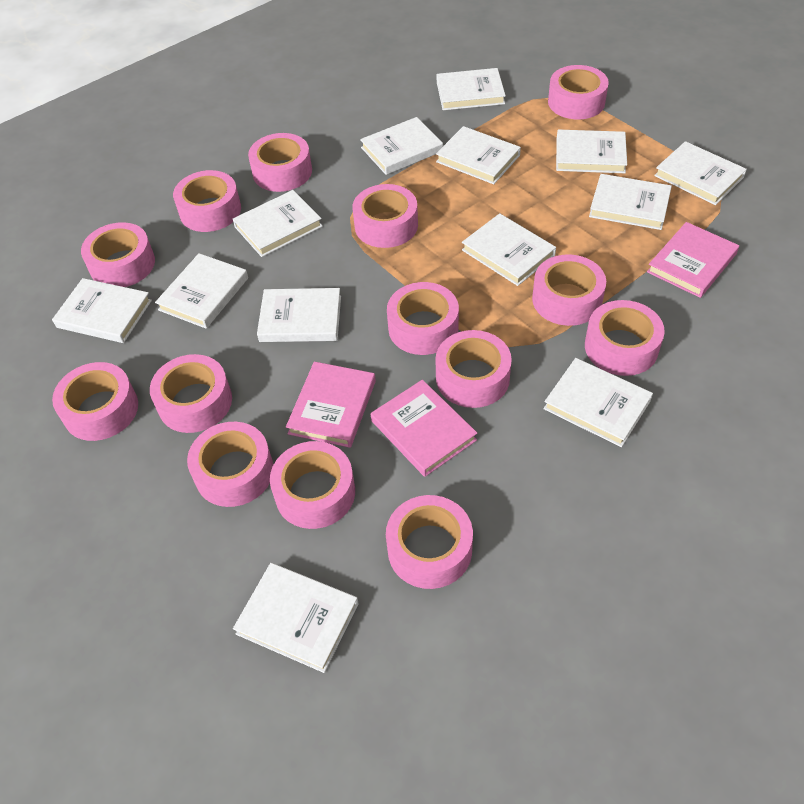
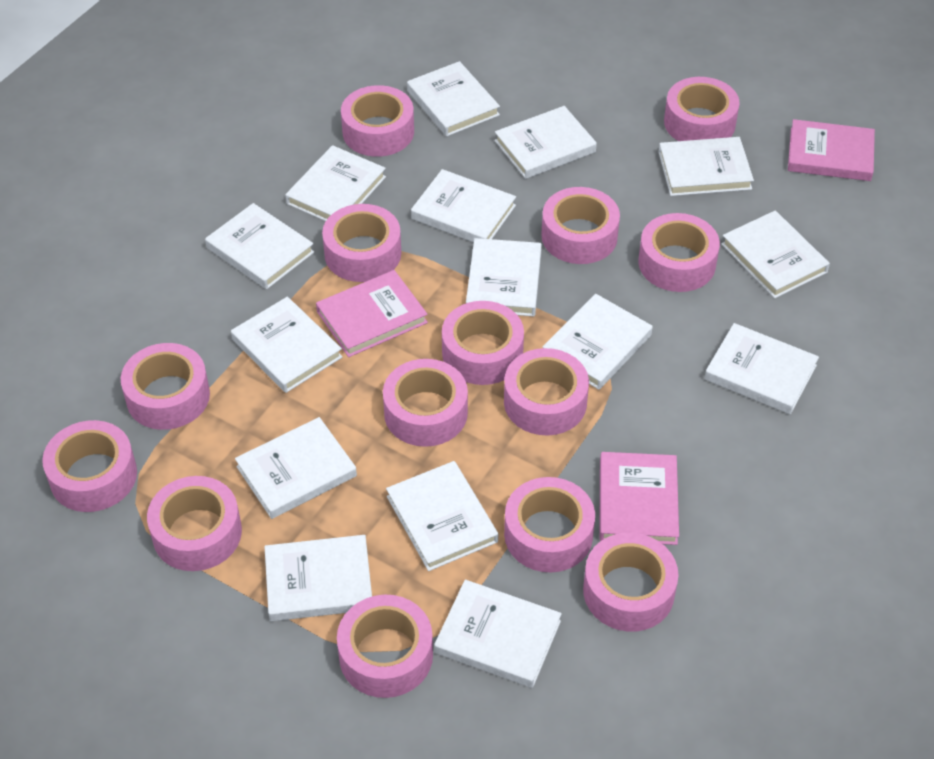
white book: 13 -> 15

